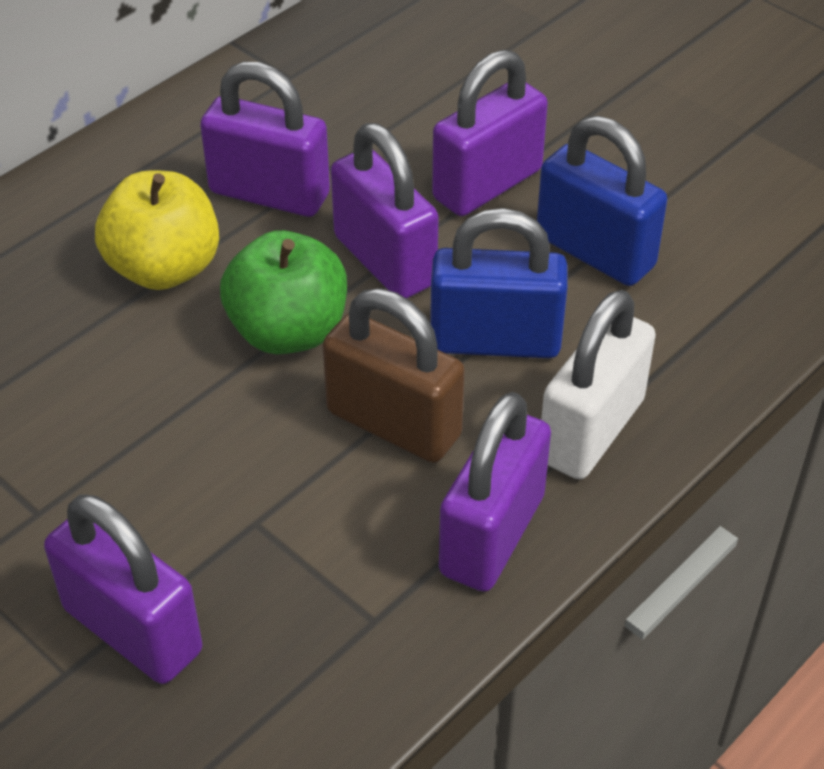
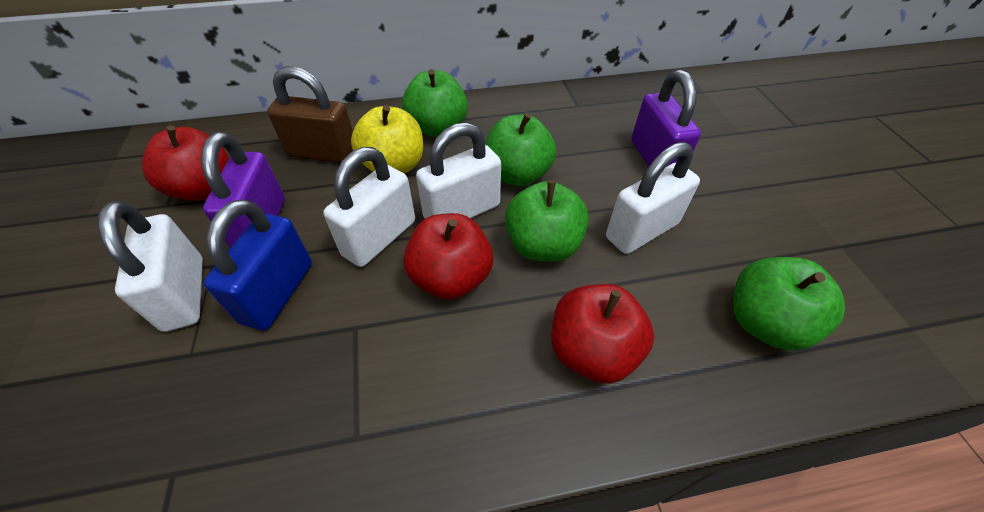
blue padlock: 2 -> 1
green apple: 1 -> 4
purple padlock: 5 -> 2
red apple: 0 -> 3
white padlock: 1 -> 4

